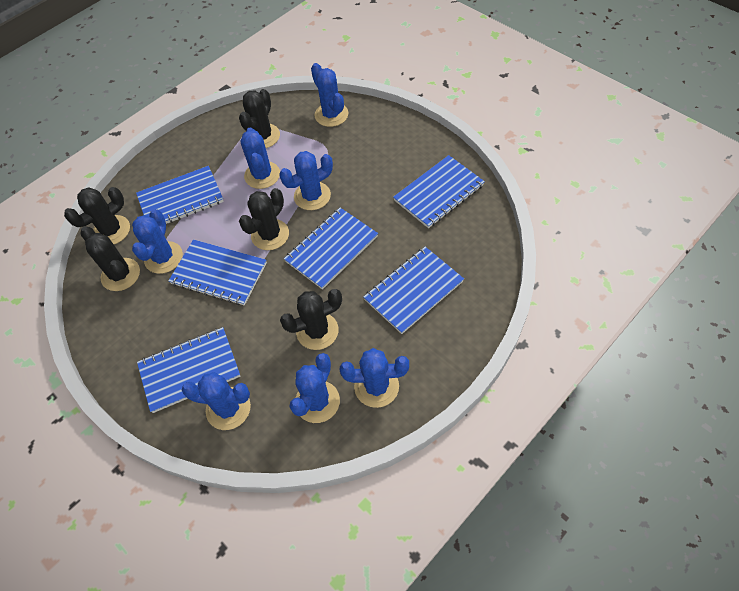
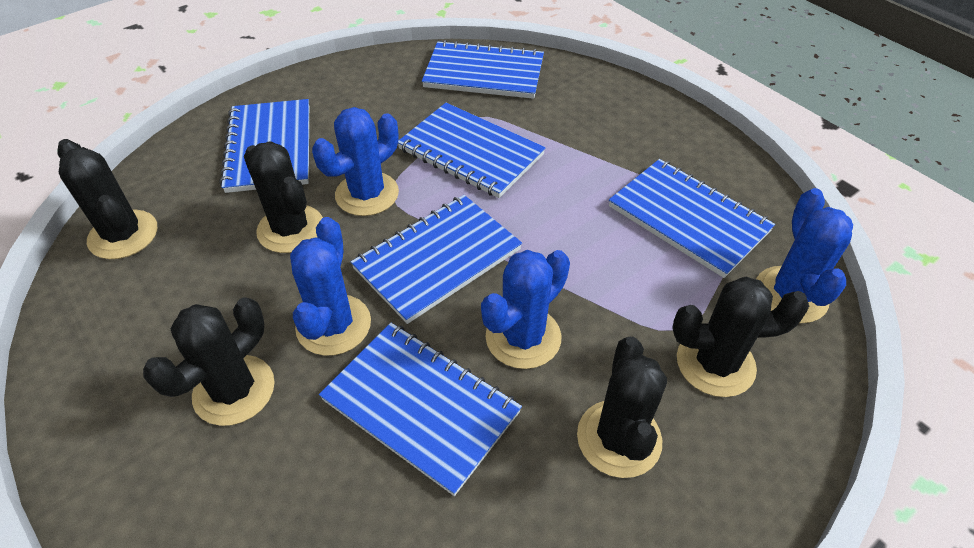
blue cactus: 7 -> 4

